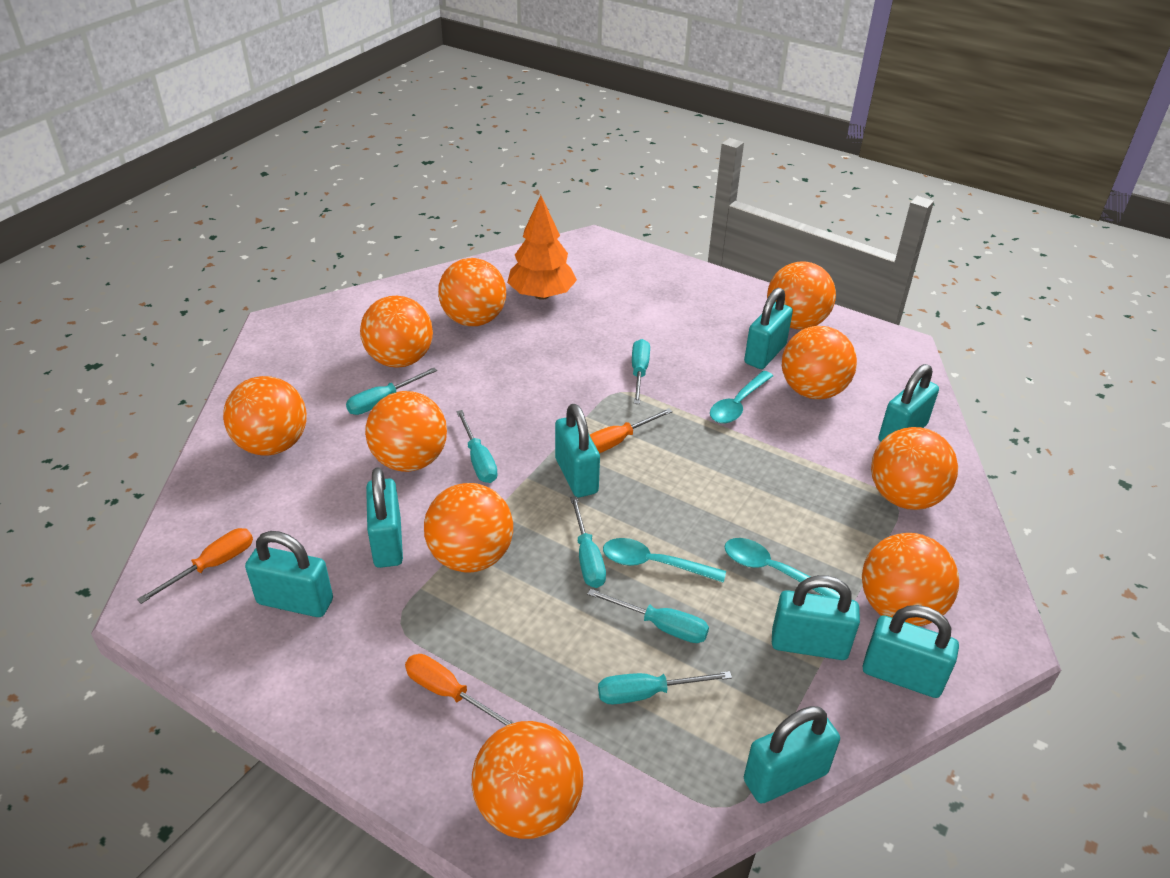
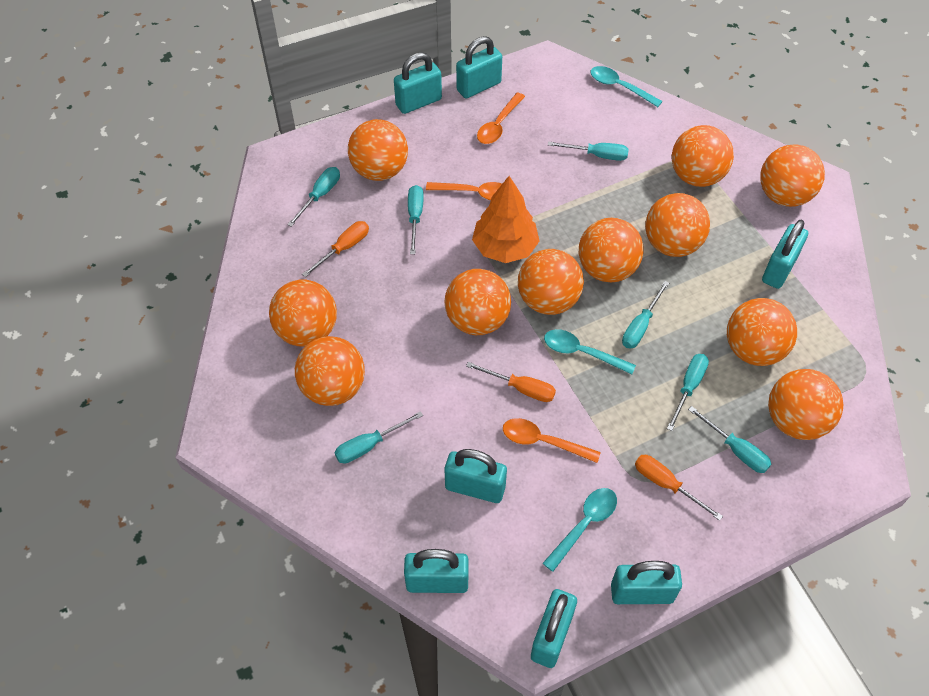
orange ball: 10 -> 11
orange spoon: 0 -> 3
turquoise padlock: 8 -> 7
turquoise screwdriver: 6 -> 7

